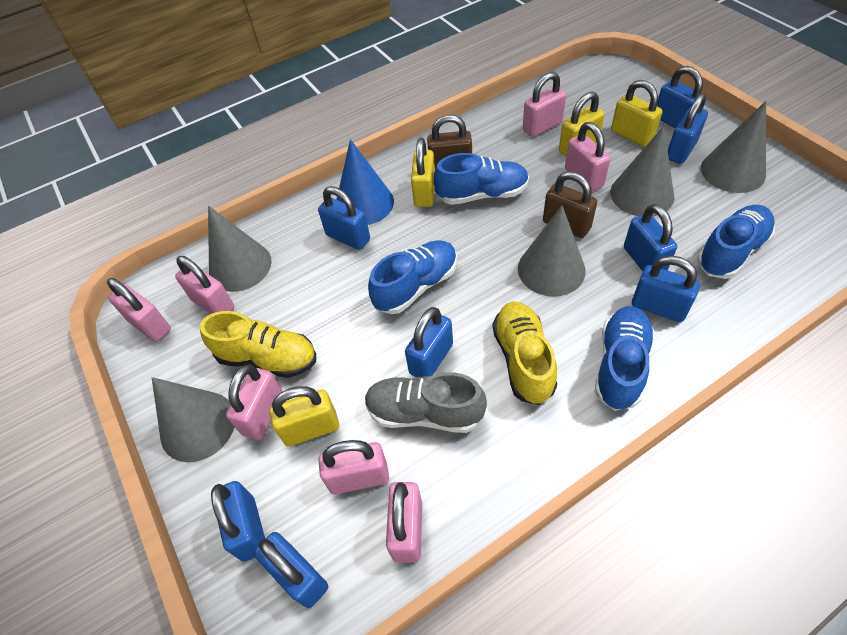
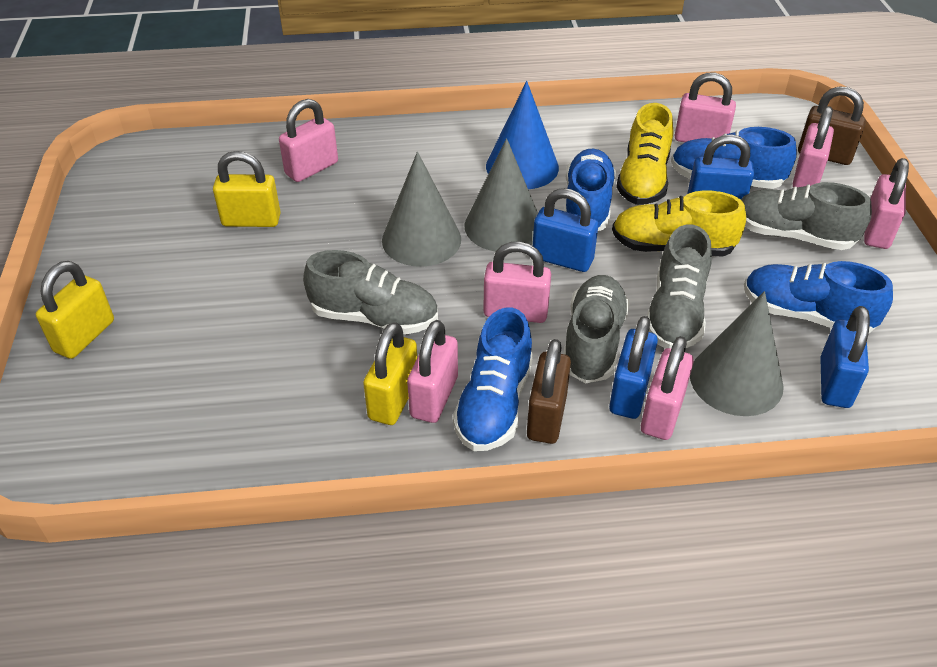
blue padlock: 8 -> 4
grey cone: 5 -> 3
grey shoe: 1 -> 4
yellow padlock: 4 -> 3

